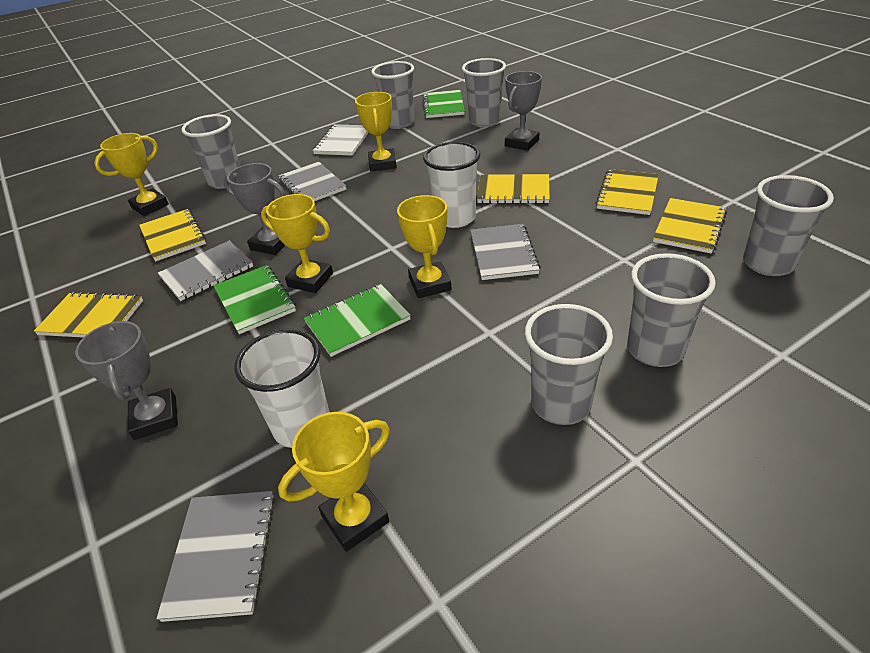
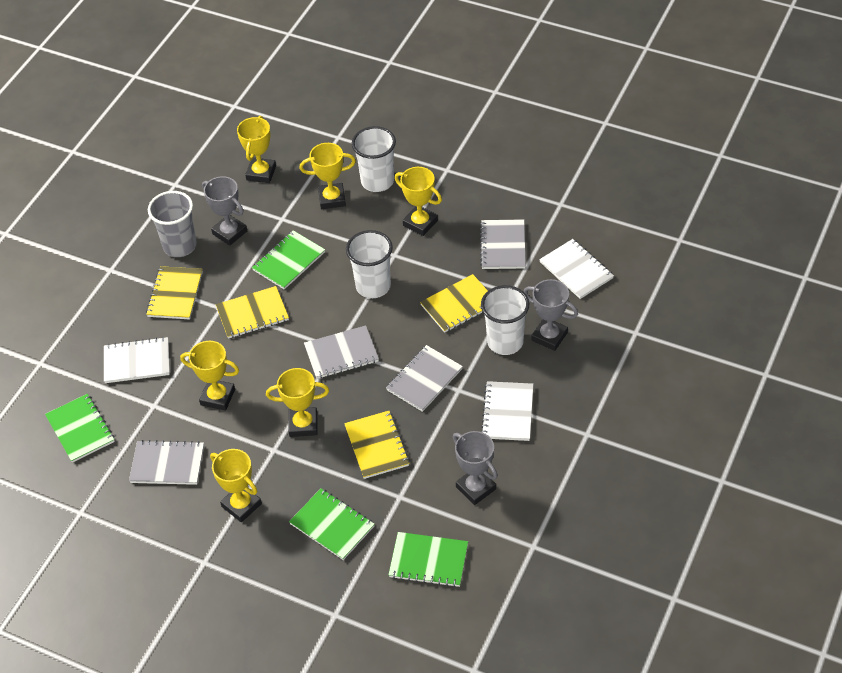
green notebook: 3 -> 4
grey cup: 6 -> 1
white cup: 2 -> 3
white notebook: 1 -> 3
yellow notebook: 5 -> 4
yellow trophy: 5 -> 6

